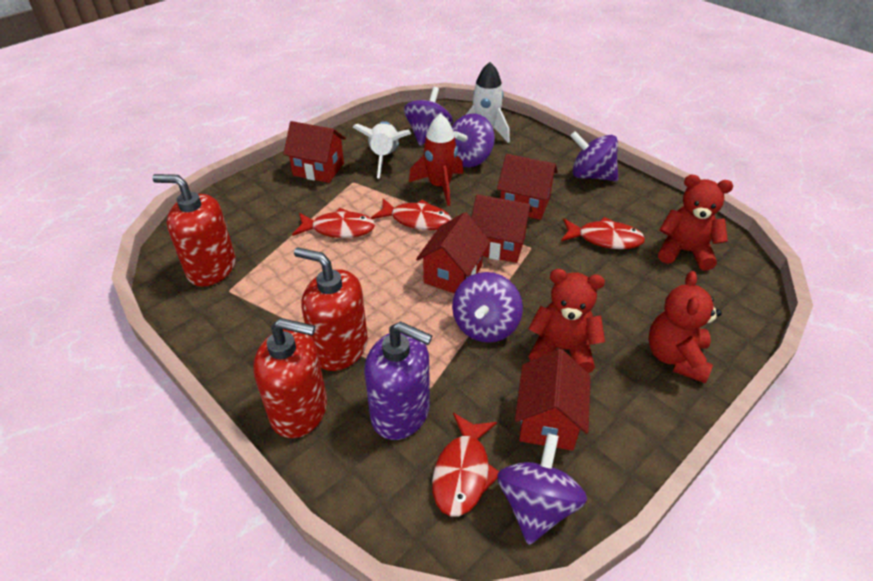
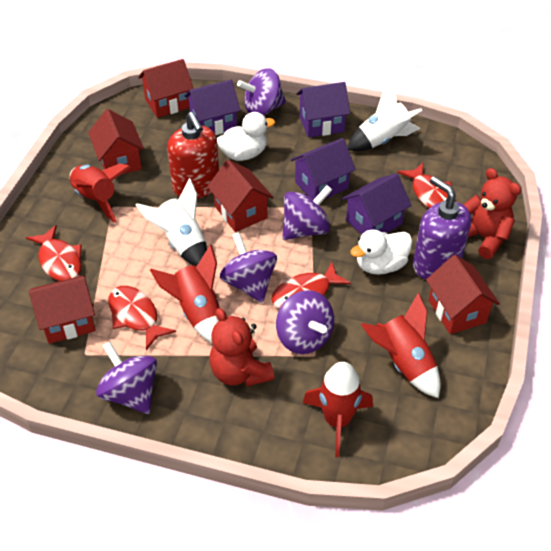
purple house: 0 -> 4
red rocket: 1 -> 4
red soap dispenser: 3 -> 1
red teddy bear: 3 -> 2
white duck: 0 -> 2

